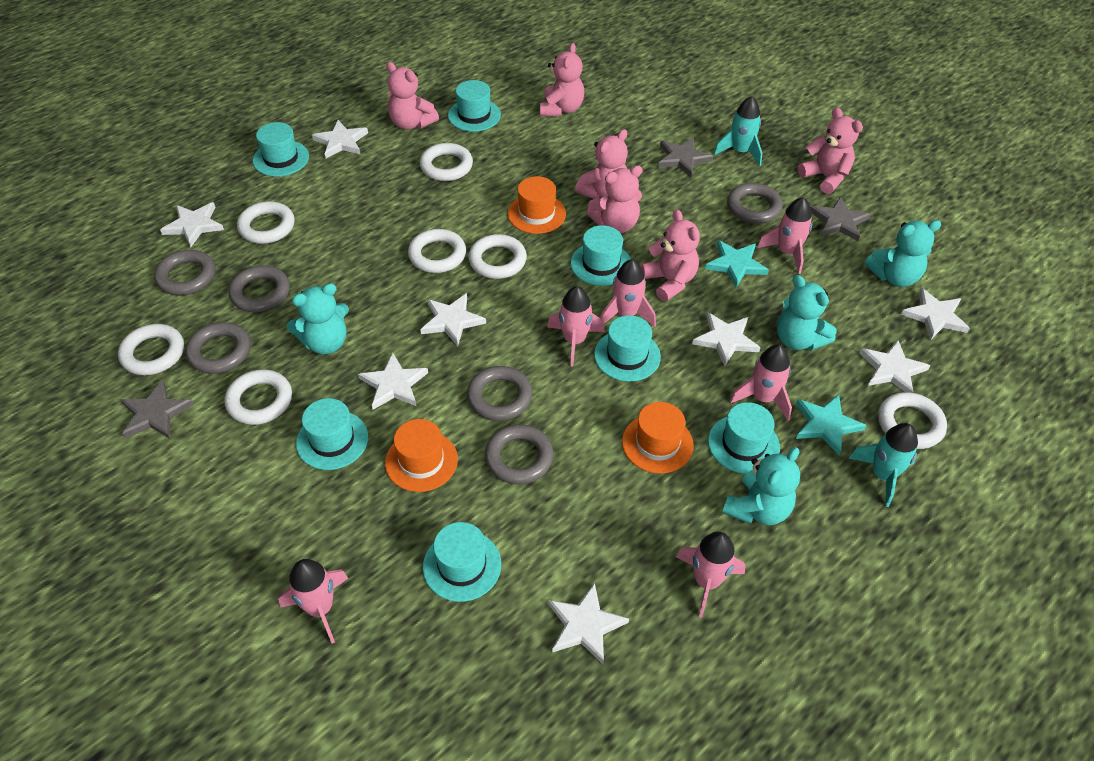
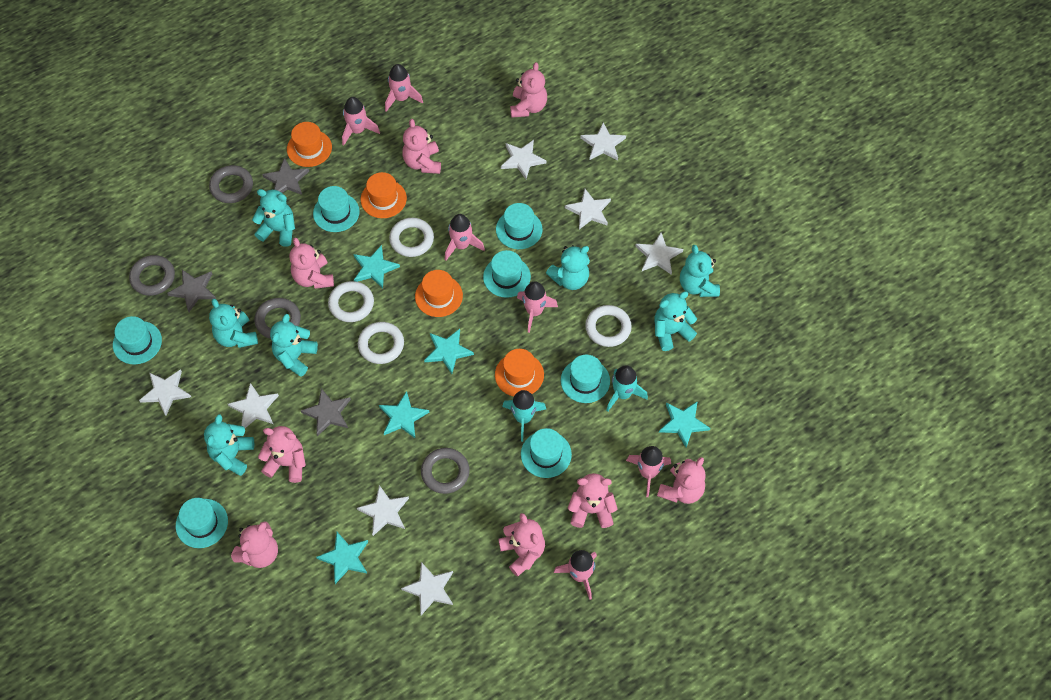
grey ring: 6 -> 4
orange hat: 3 -> 4
pink teddy bear: 6 -> 8
turquoise star: 2 -> 5
turquoise teddy bear: 4 -> 7
white ring: 7 -> 4

